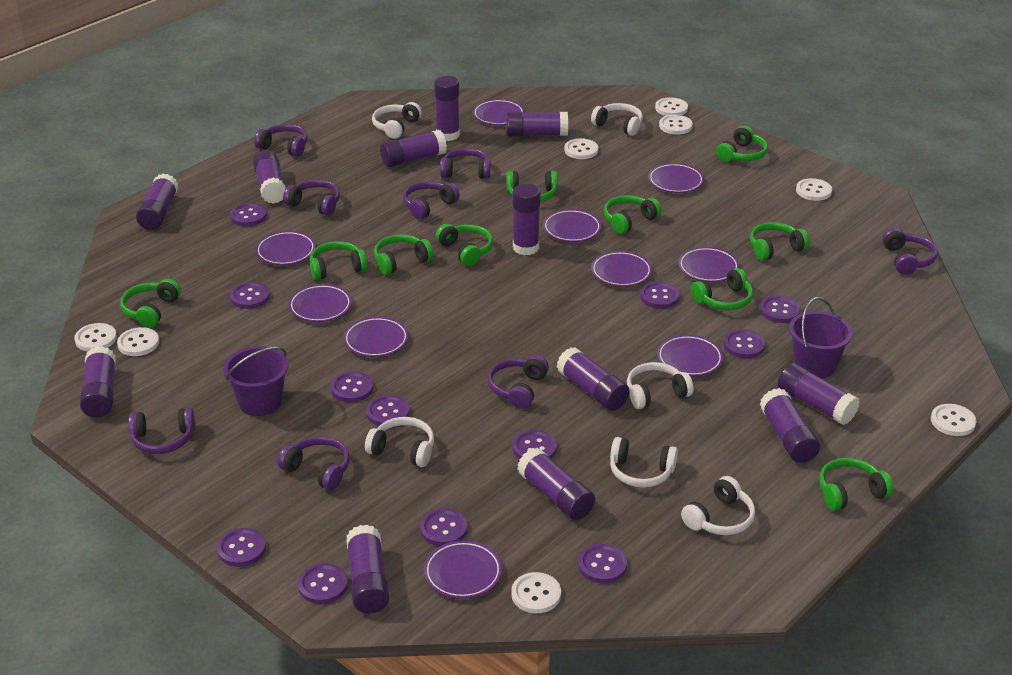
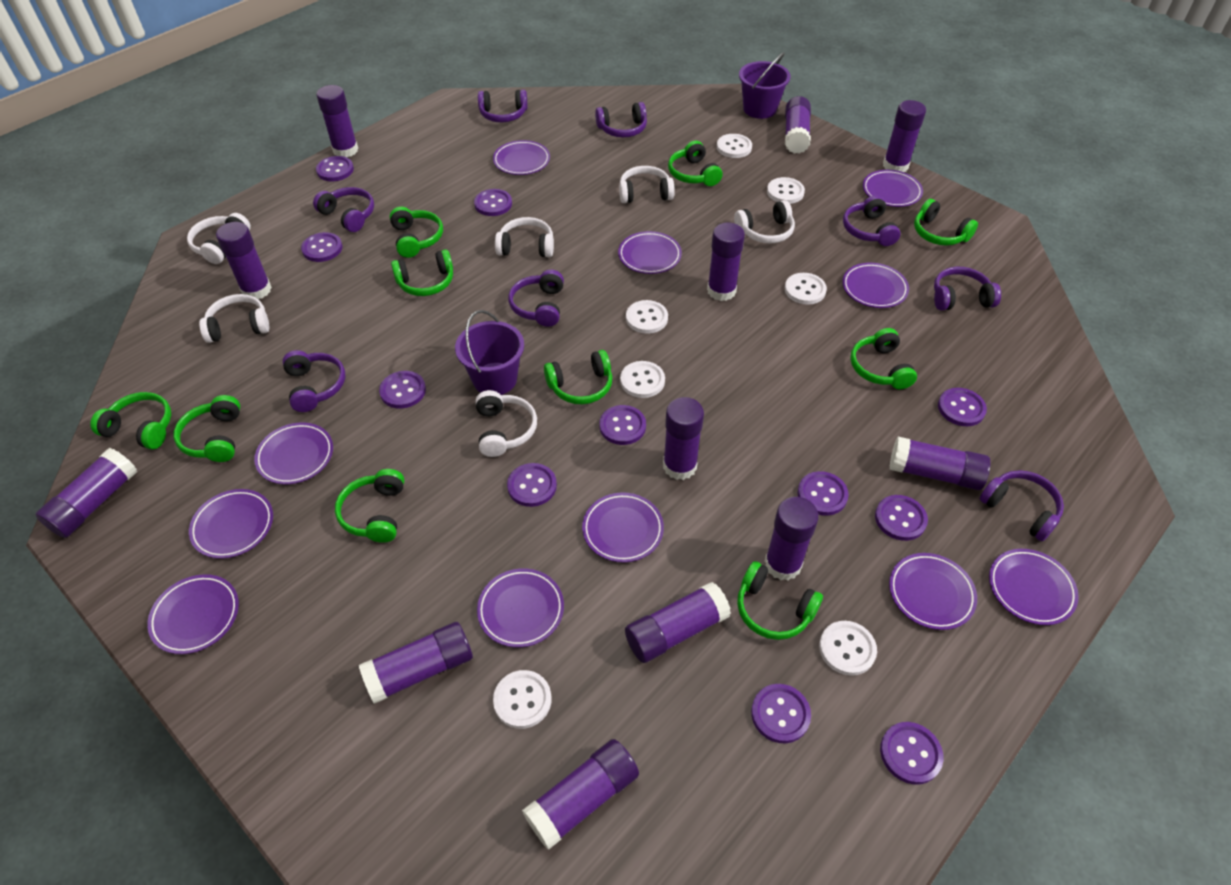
purple button: 12 -> 11
purple plate: 10 -> 11
white button: 8 -> 7

